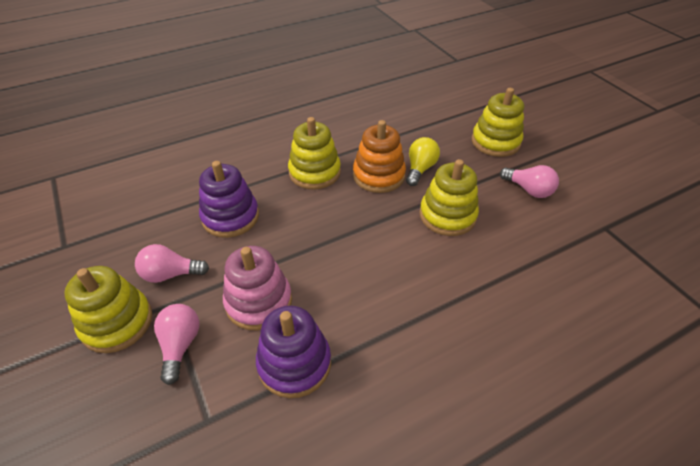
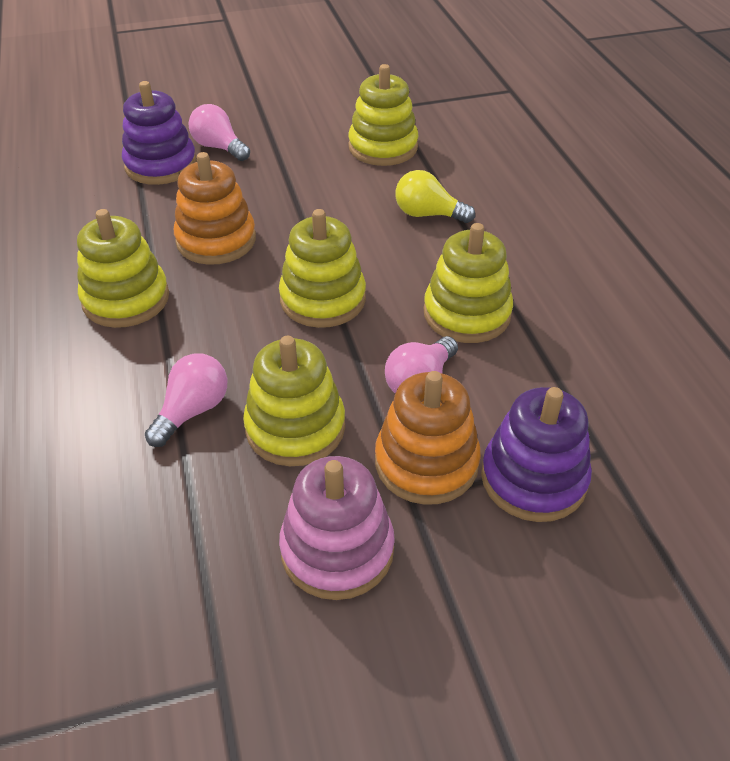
orange stacking toy: 1 -> 2
yellow stacking toy: 4 -> 5

